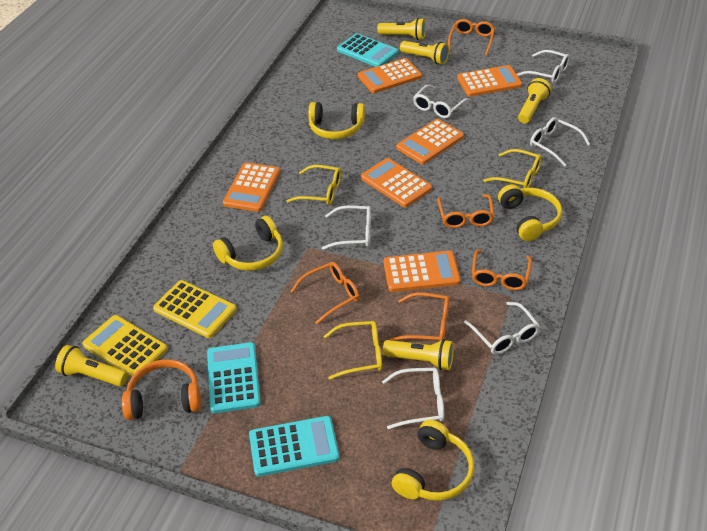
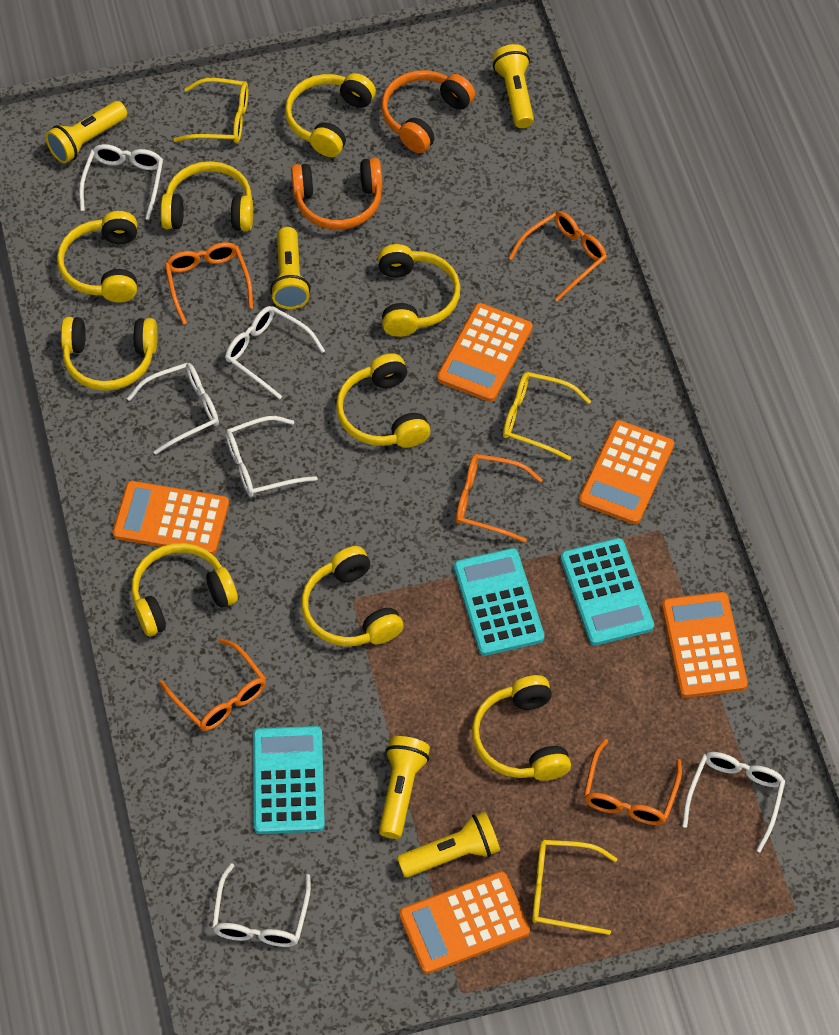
orange calculator: 6 -> 5
orange headphones: 1 -> 2
yellow calculator: 2 -> 0
yellow headphones: 4 -> 9

